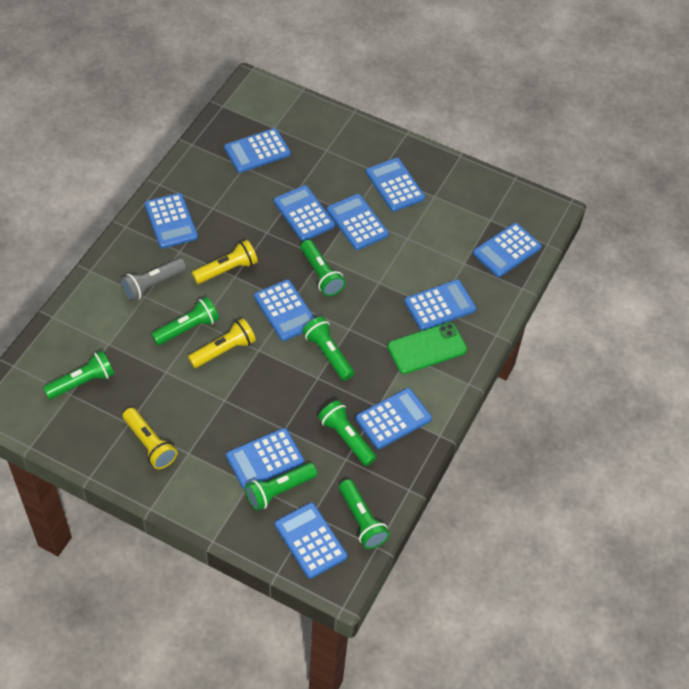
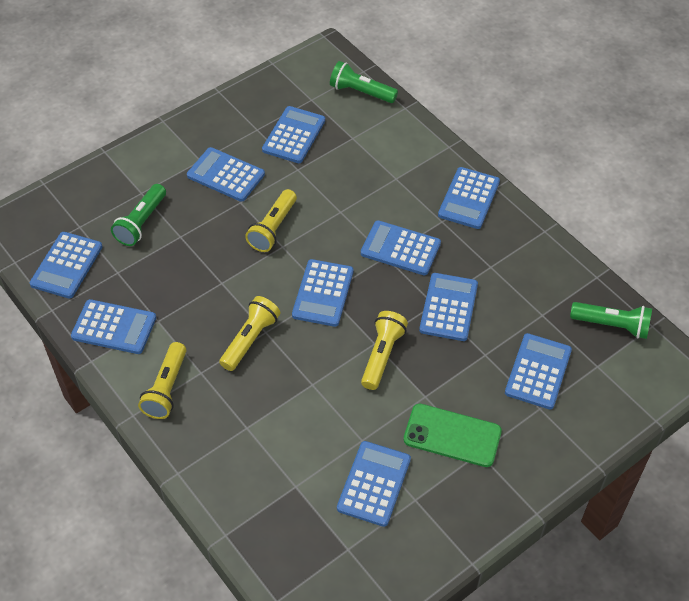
blue calculator: 11 -> 10
green flashlight: 7 -> 3
grey flashlight: 1 -> 0
yellow flashlight: 3 -> 4

